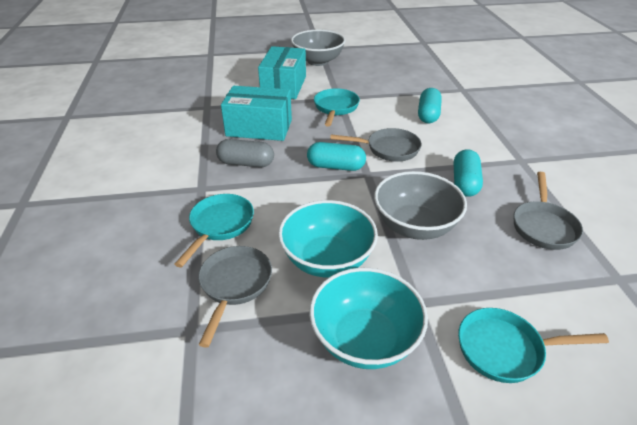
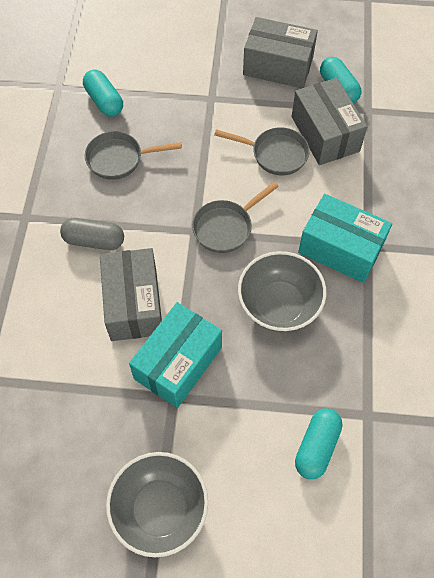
grey box: 0 -> 3
turquoise bowl: 2 -> 0
turquoise pan: 3 -> 0

